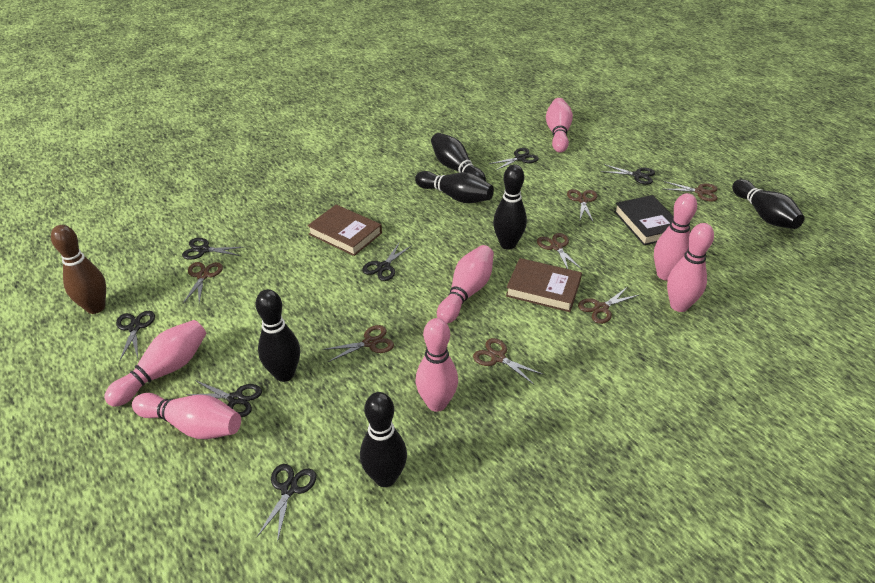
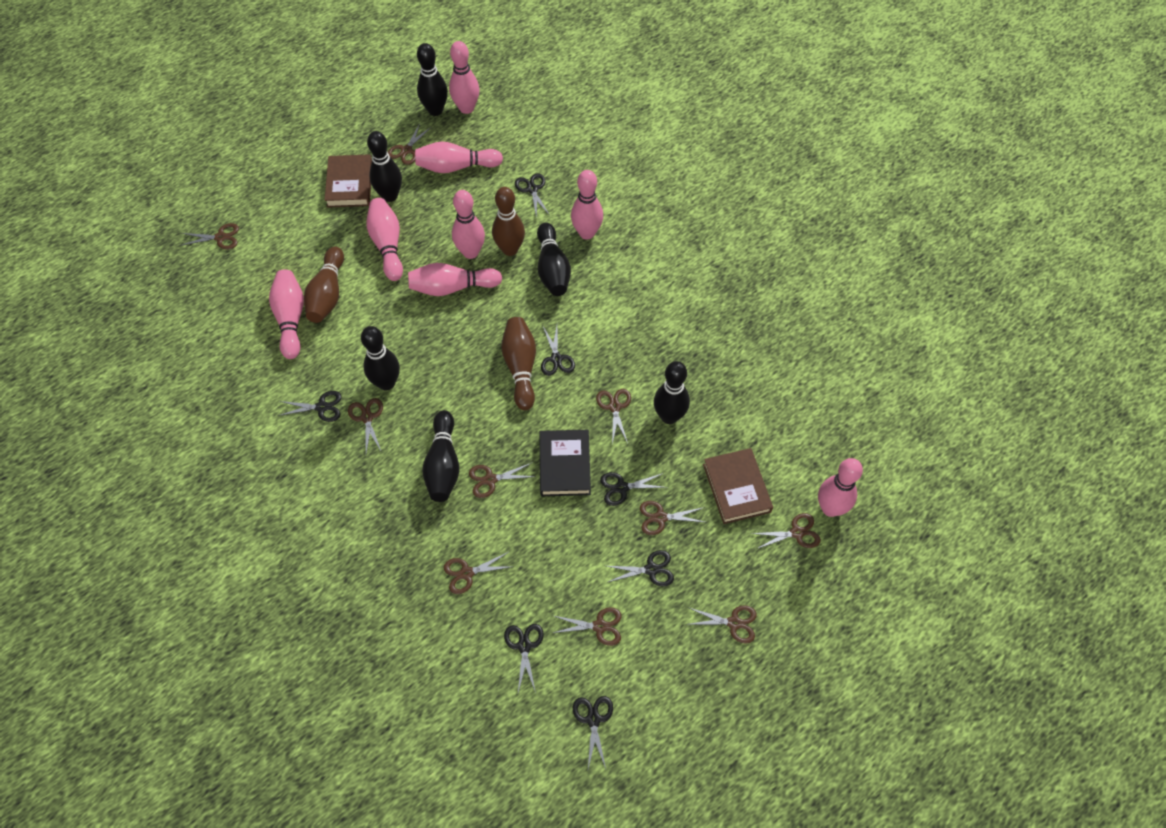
brown bowling pin: 1 -> 3
brown scissors: 7 -> 10
pink bowling pin: 7 -> 8

